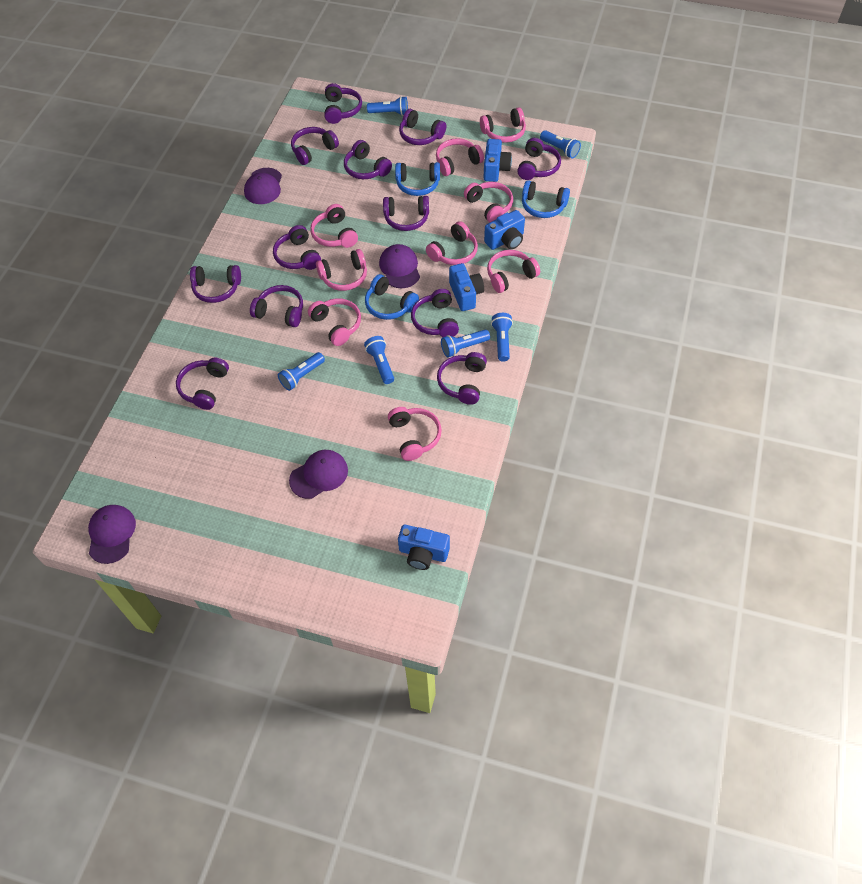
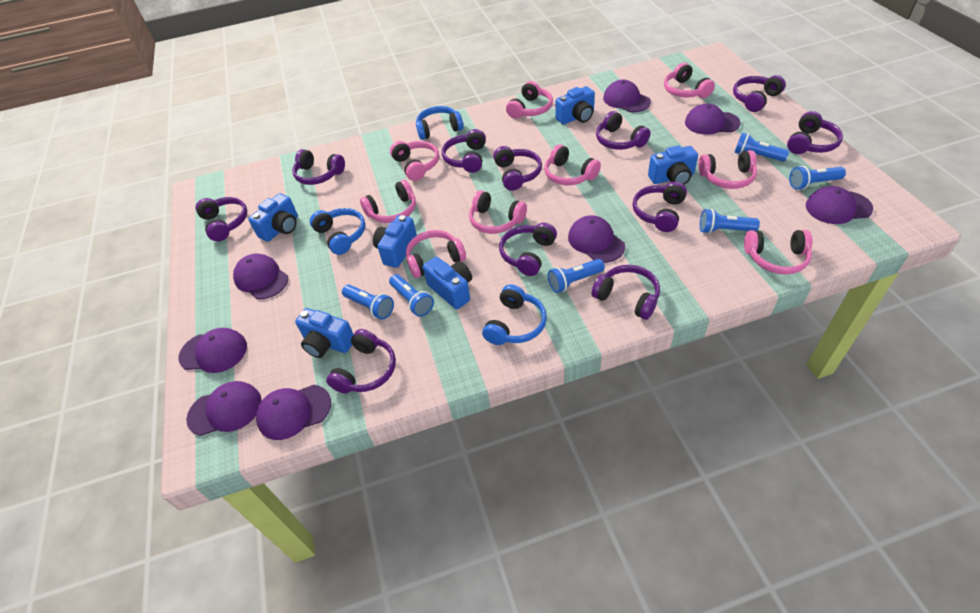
blue camera: 4 -> 6
purple cap: 4 -> 8
purple headphones: 12 -> 11

